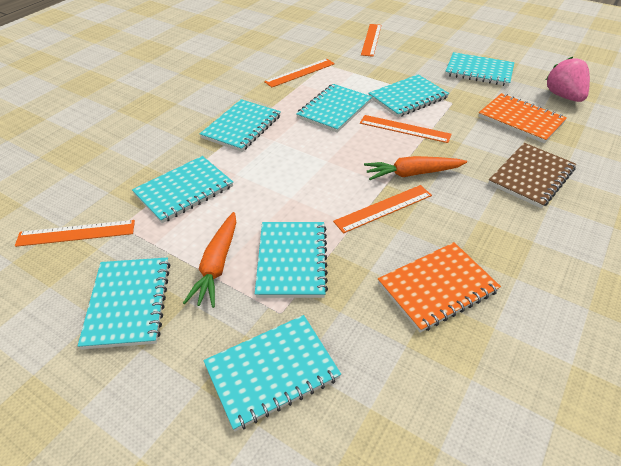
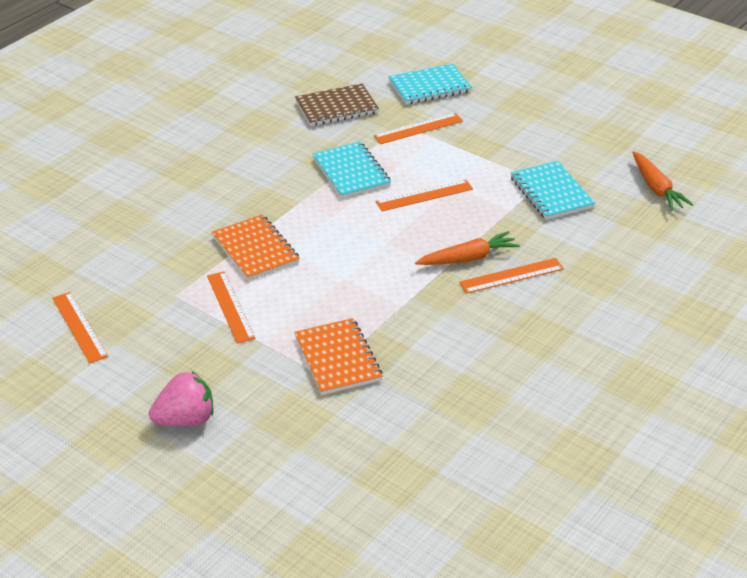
turquoise notebook: 8 -> 3

